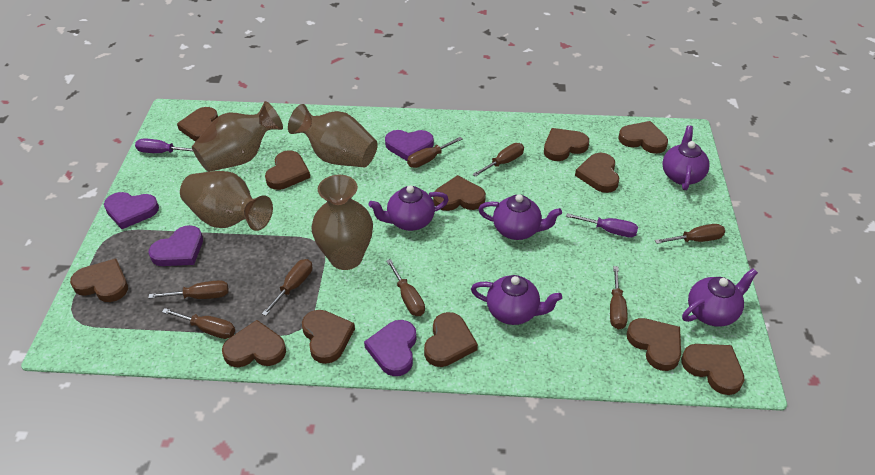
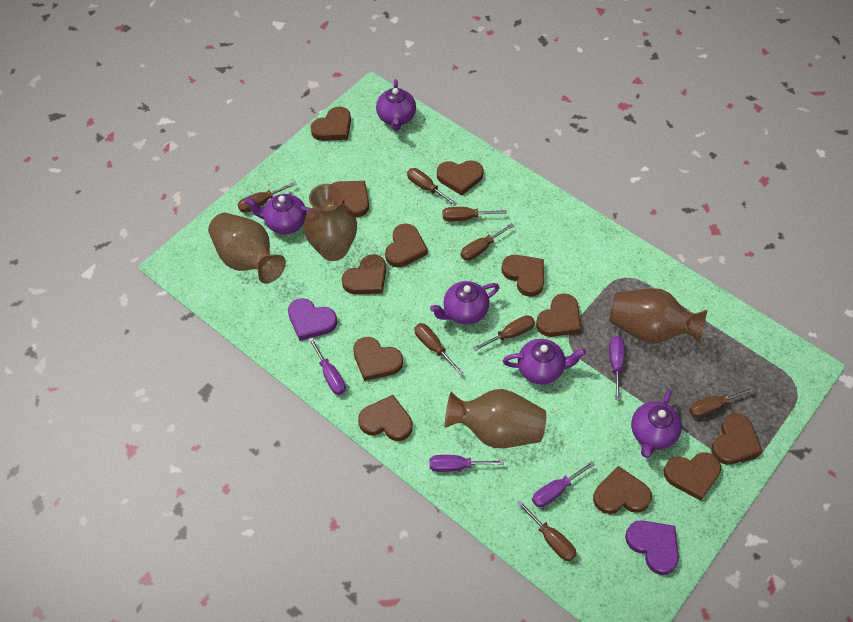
purple heart: 4 -> 2
purple screwdriver: 2 -> 4

